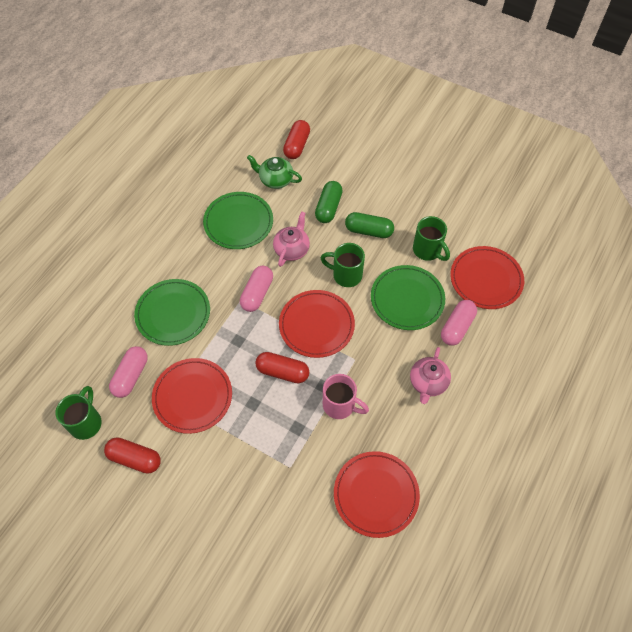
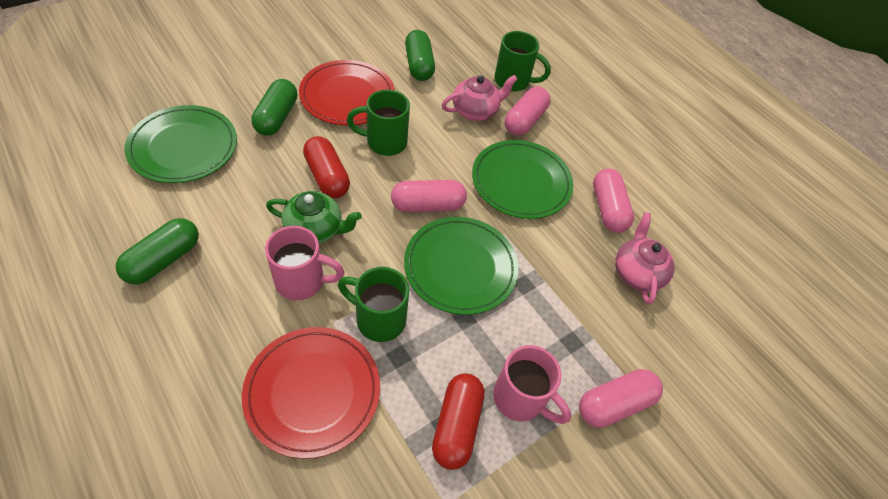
green capsule: 2 -> 3
pink capsule: 3 -> 4
pink mug: 1 -> 2
red capsule: 3 -> 2
red plate: 4 -> 2

